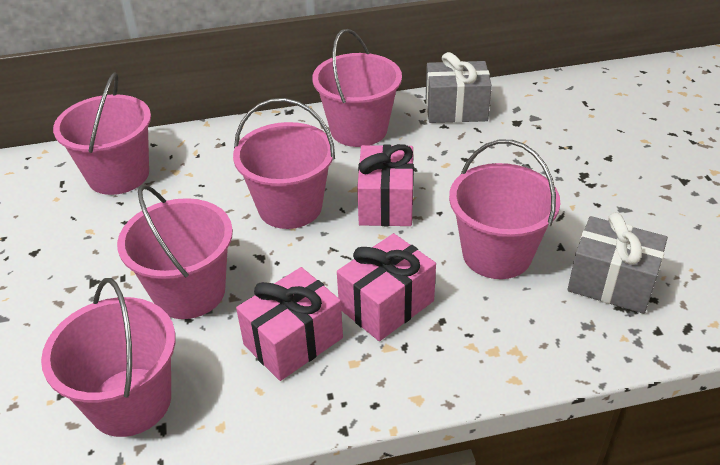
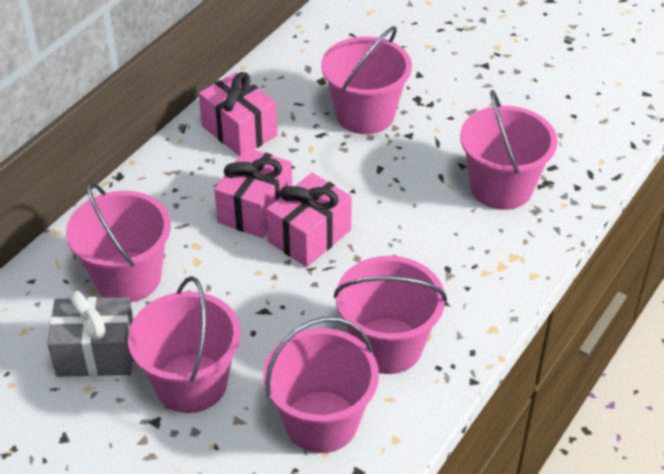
grey gift: 2 -> 1

